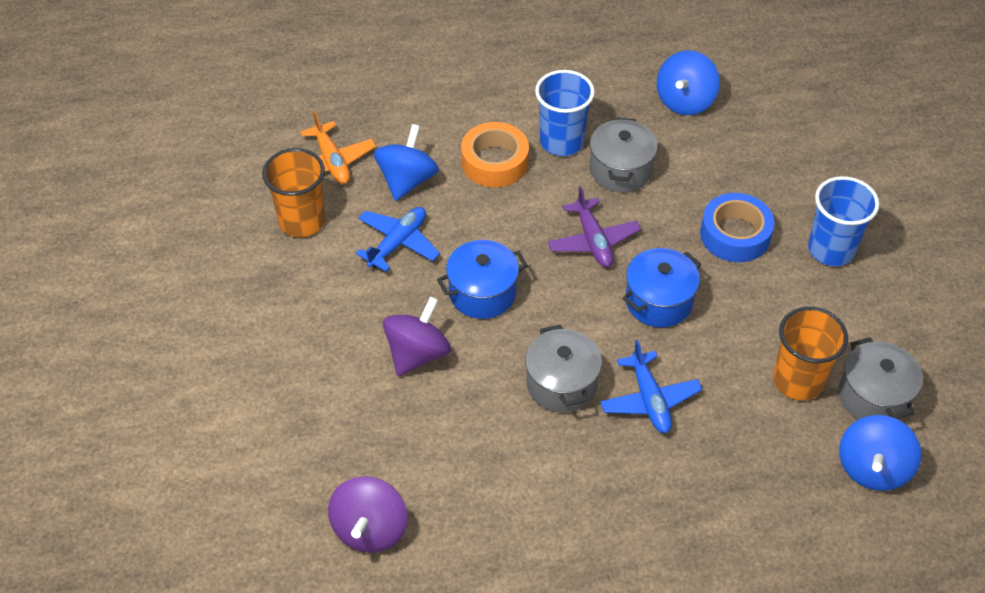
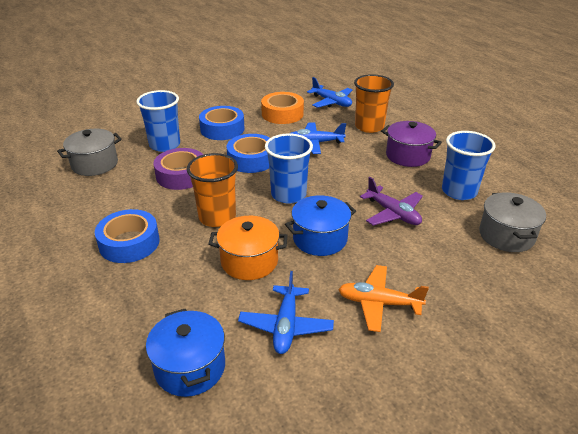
blue cup: 2 -> 3
blue plane: 2 -> 3
blue spinning top: 3 -> 0
blue tape: 1 -> 3
grey pot: 3 -> 2
orange pot: 0 -> 1
purple pot: 0 -> 1
purple spinning top: 2 -> 0
purple tape: 0 -> 1

